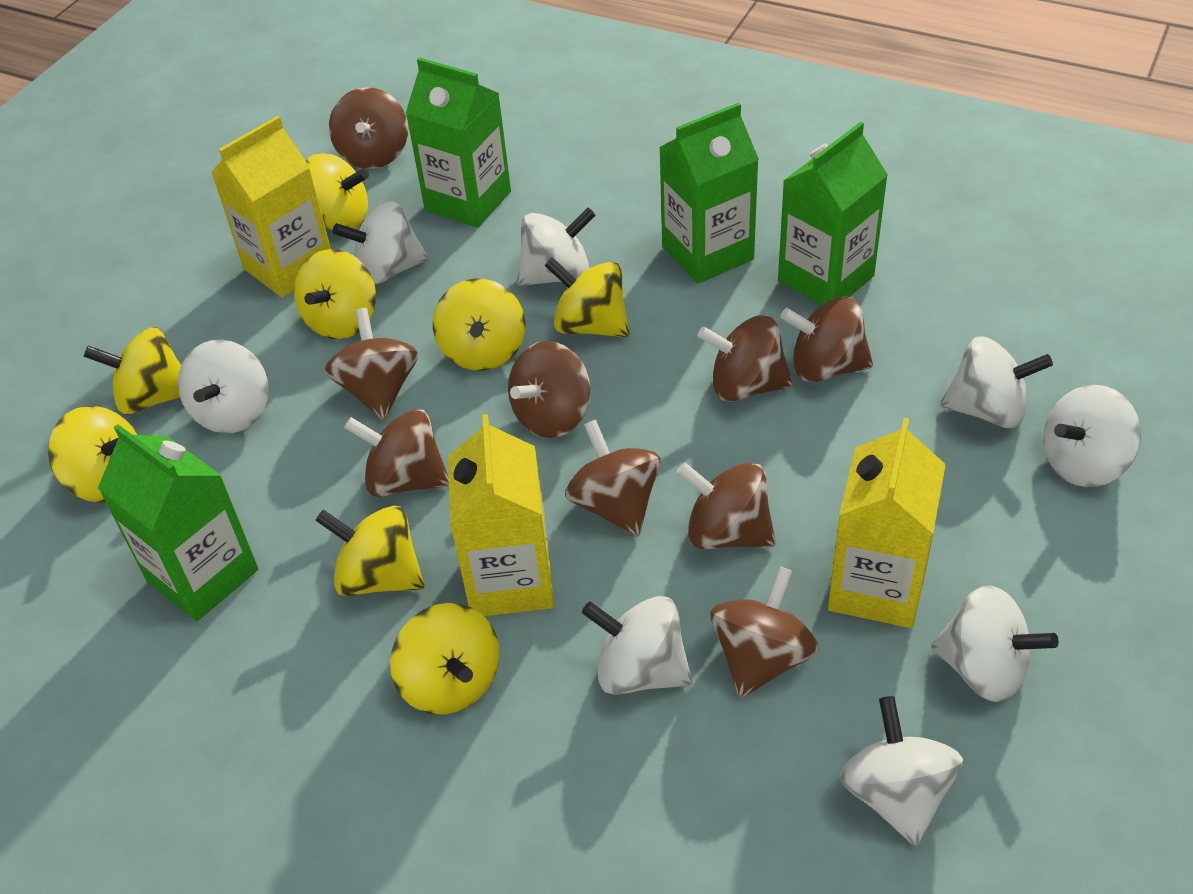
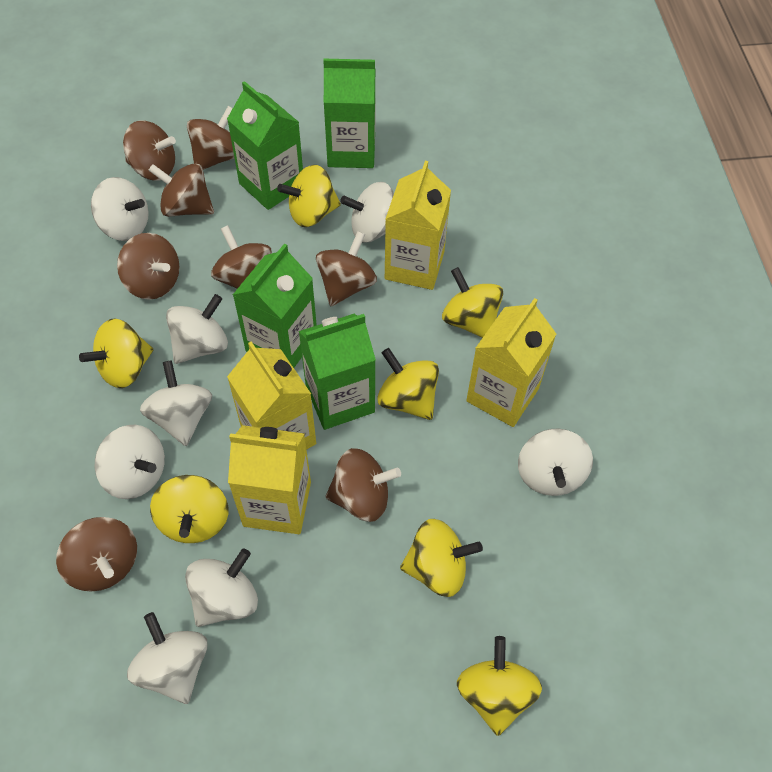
brown spinning top: 9 -> 8
yellow carton: 3 -> 4
yellow spinning top: 8 -> 7

